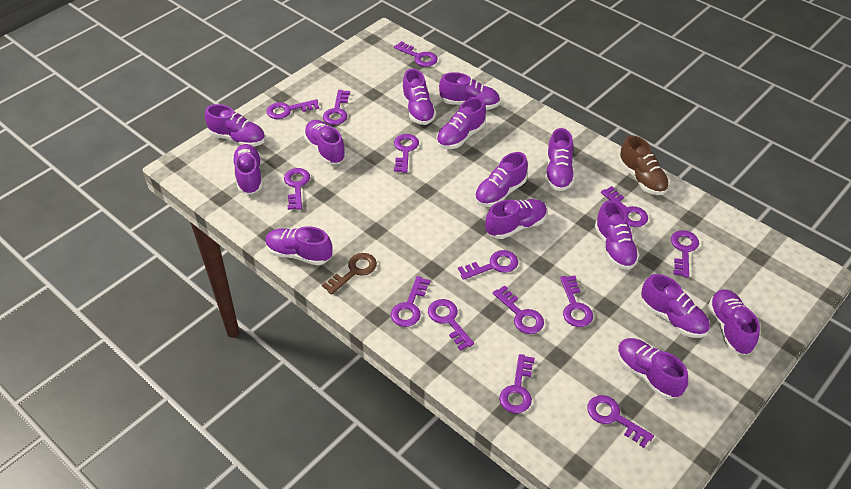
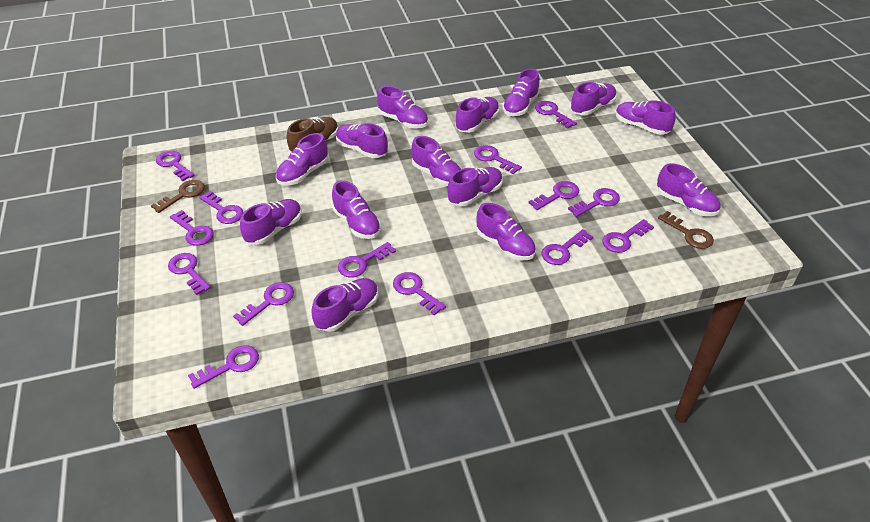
brown key: 1 -> 2

